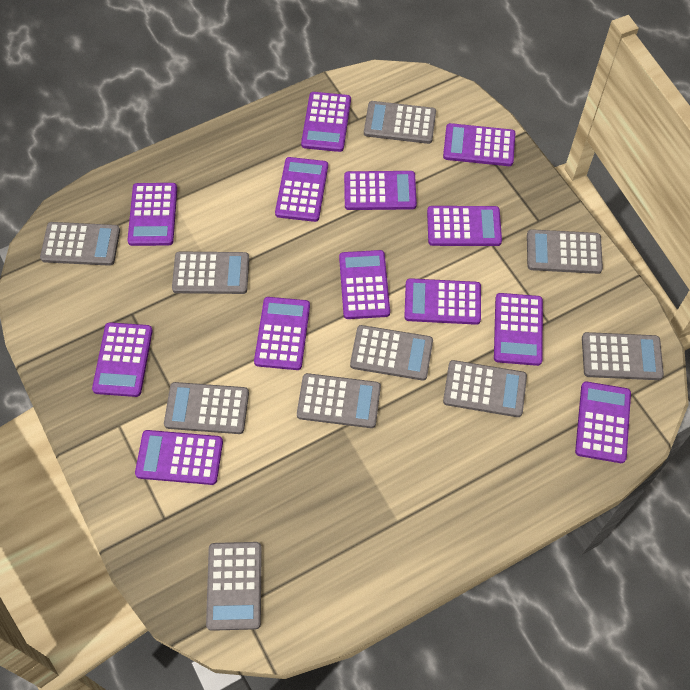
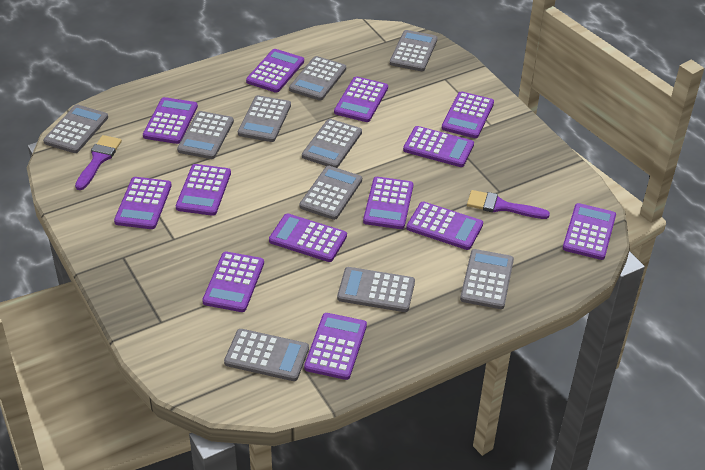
purple brush: 0 -> 2

